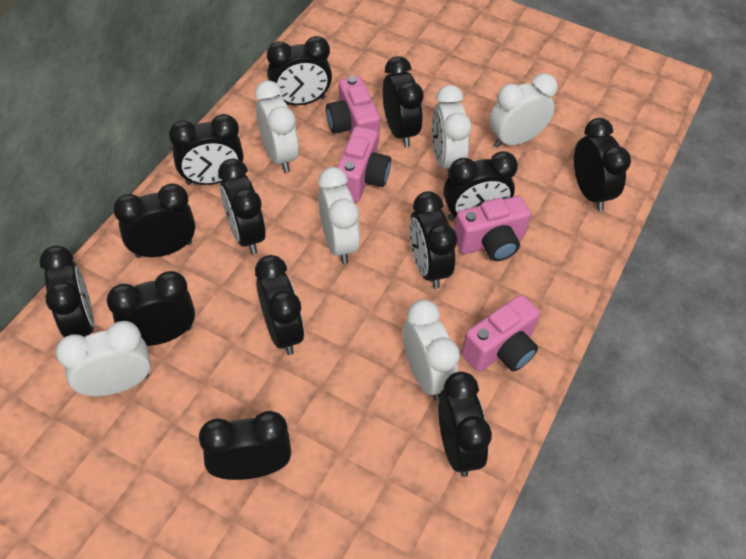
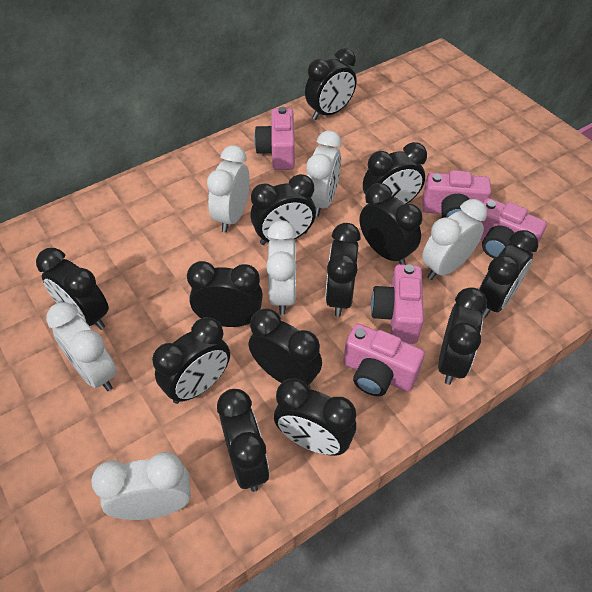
pink camera: 4 -> 5

